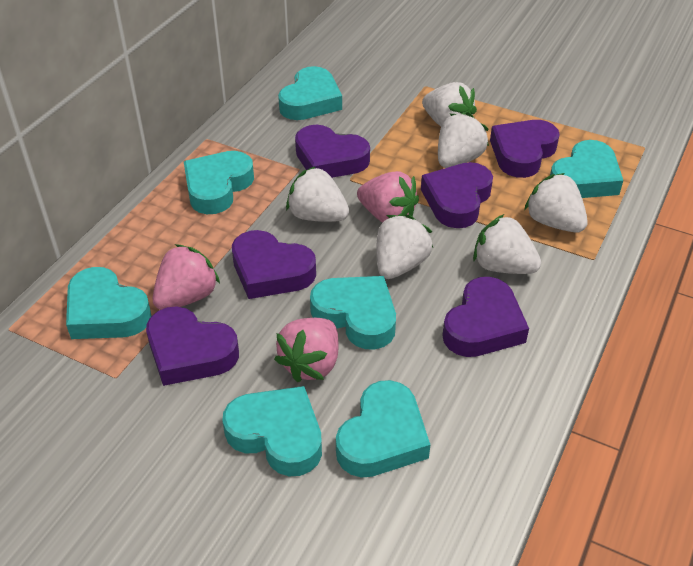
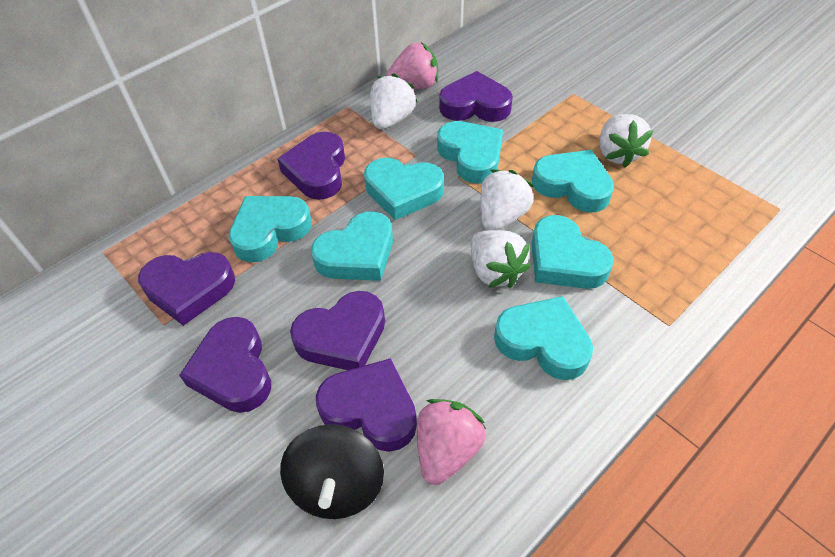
black spinning top: 0 -> 1
pink strawberry: 3 -> 2
white strawberry: 6 -> 4

